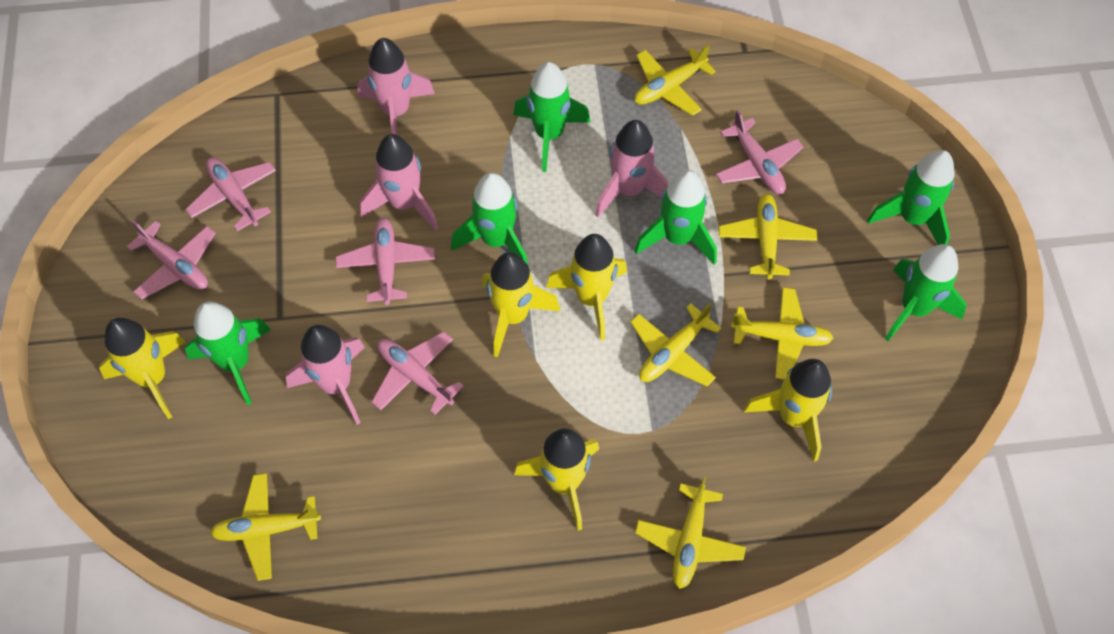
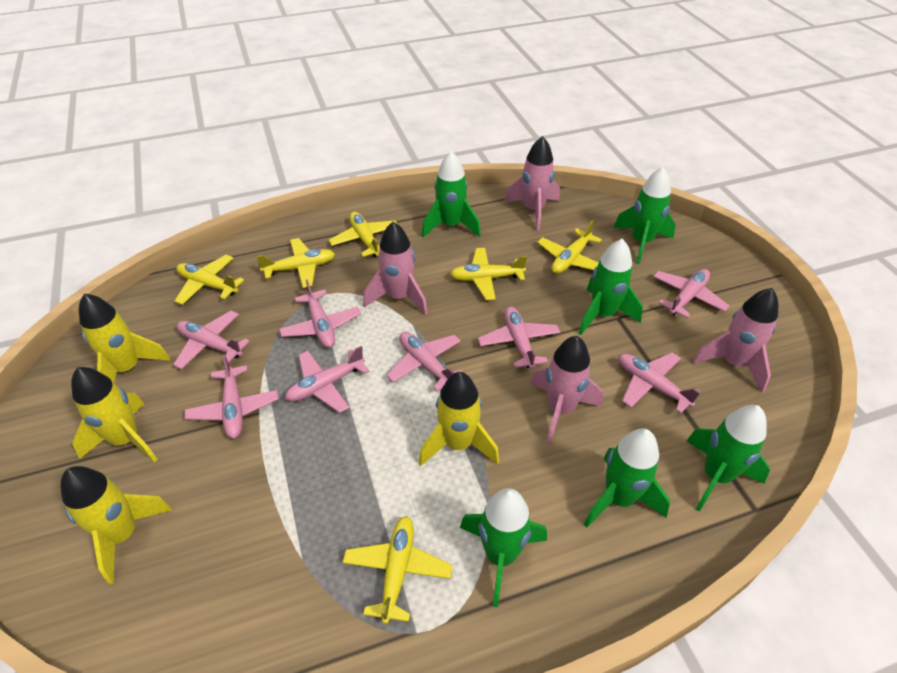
pink plane: 5 -> 8
yellow rocket: 5 -> 4

